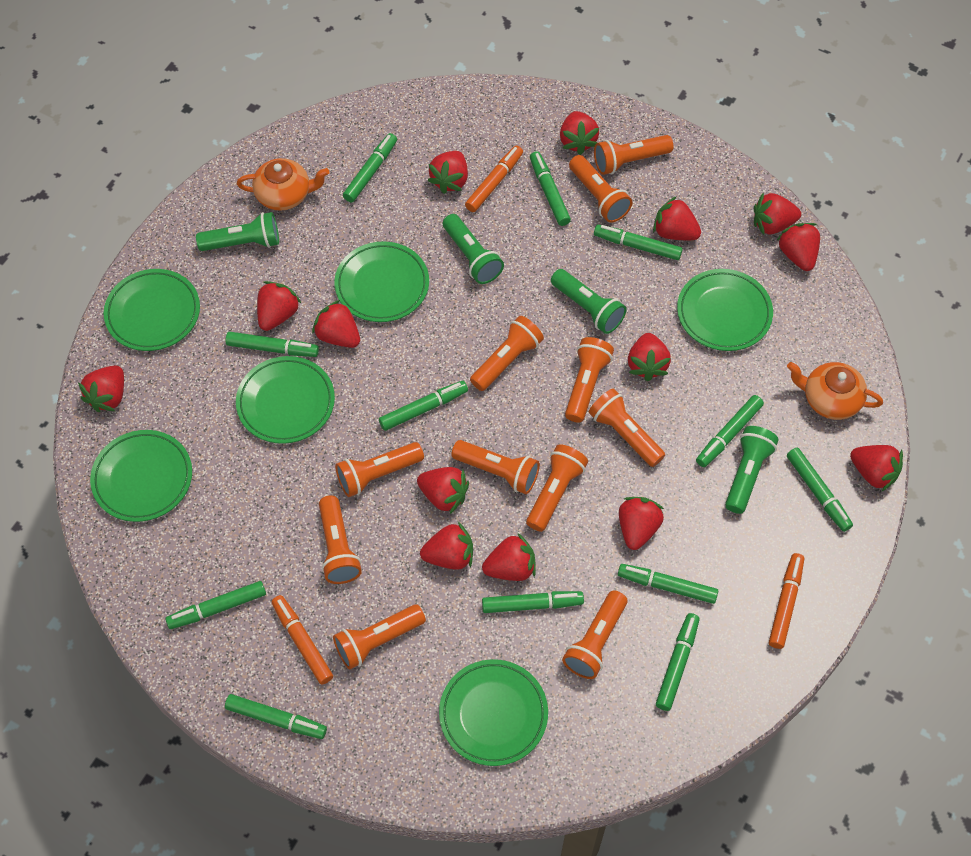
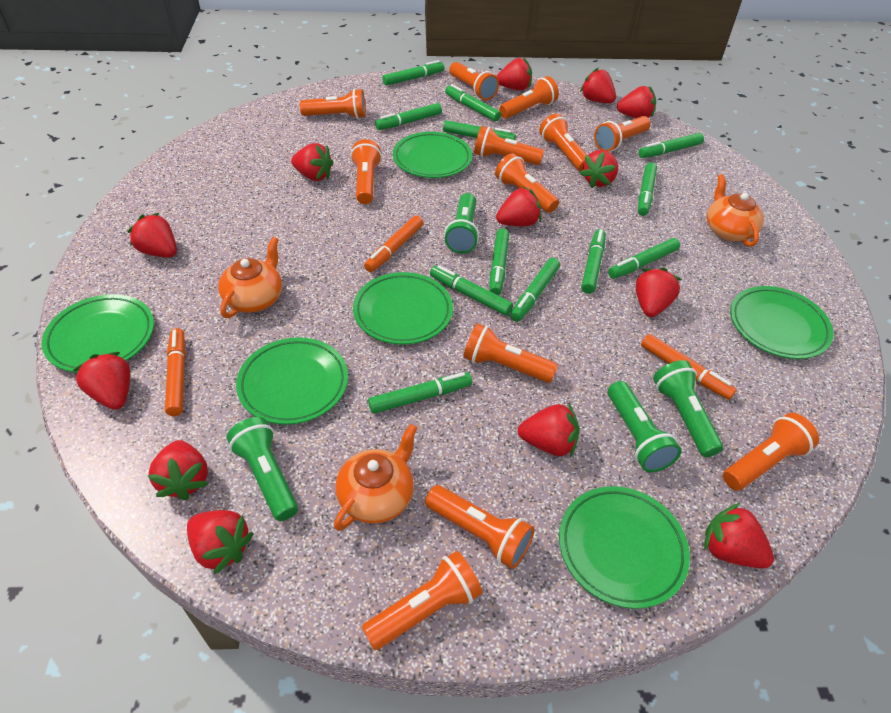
orange flashlight: 11 -> 12
orange teapot: 2 -> 3
red strawberry: 14 -> 13

